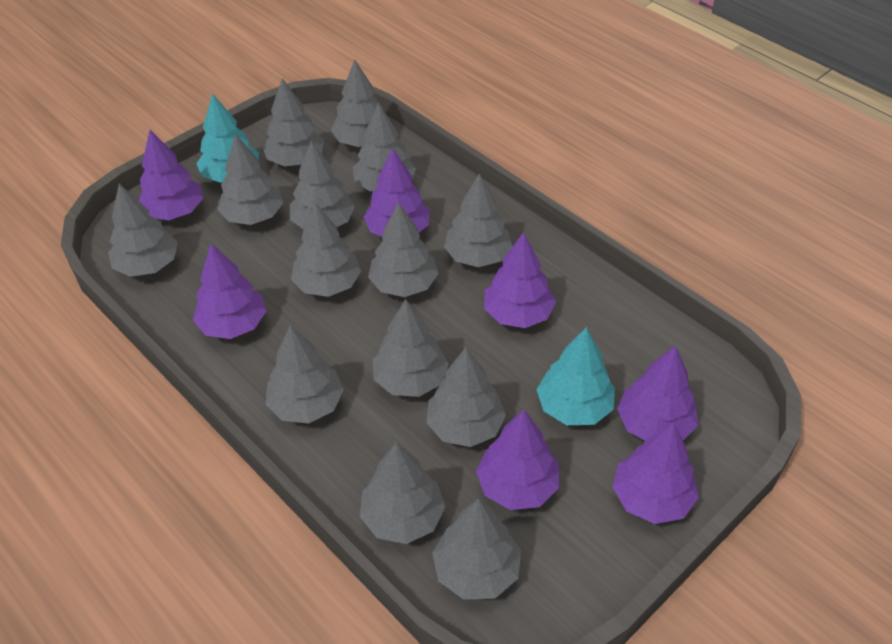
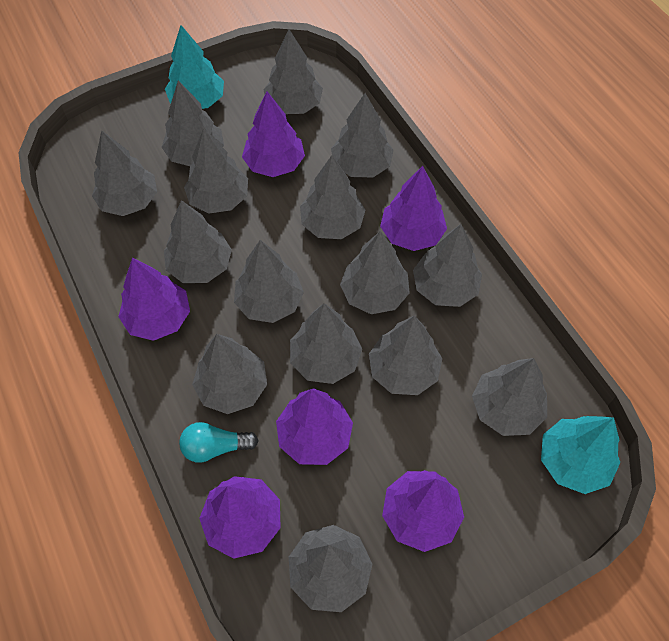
grey tree: 14 -> 15
purple tree: 7 -> 6
turquoise light bulb: 0 -> 1

